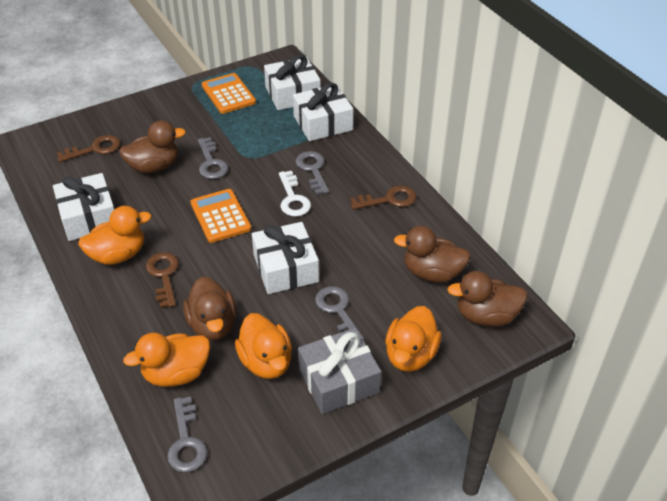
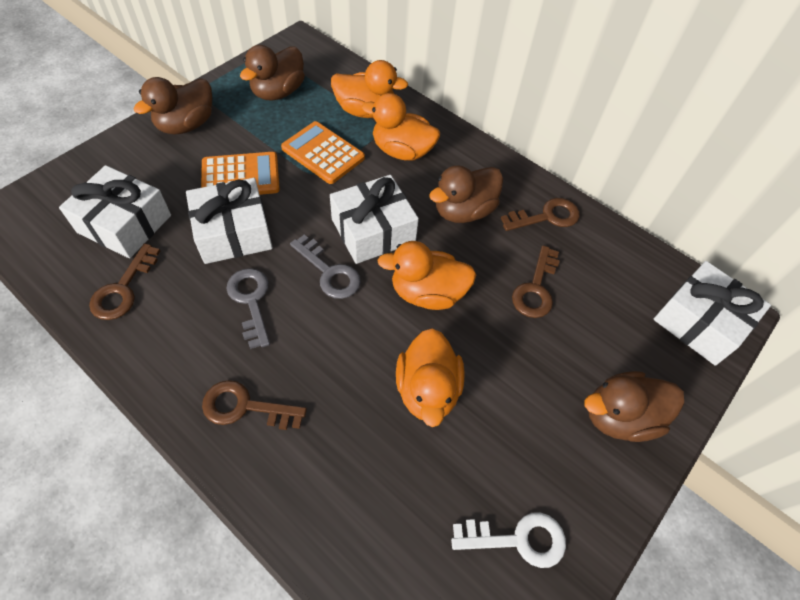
brown key: 3 -> 4
grey gift: 1 -> 0
grey key: 4 -> 2

